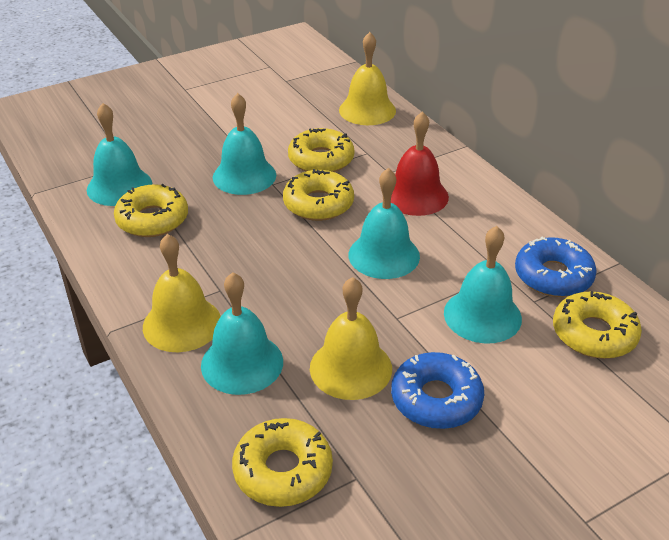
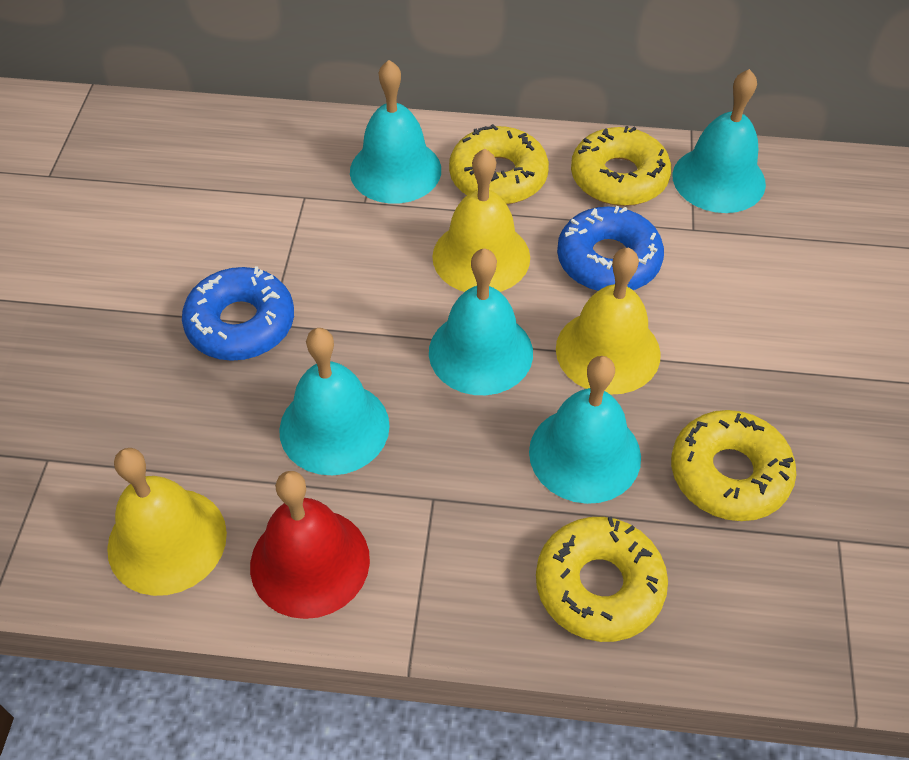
yellow donut: 5 -> 4

